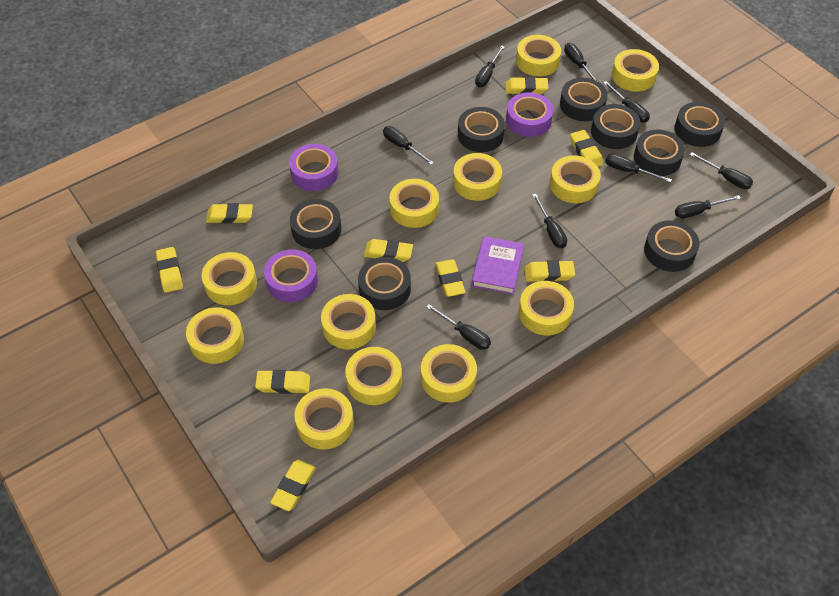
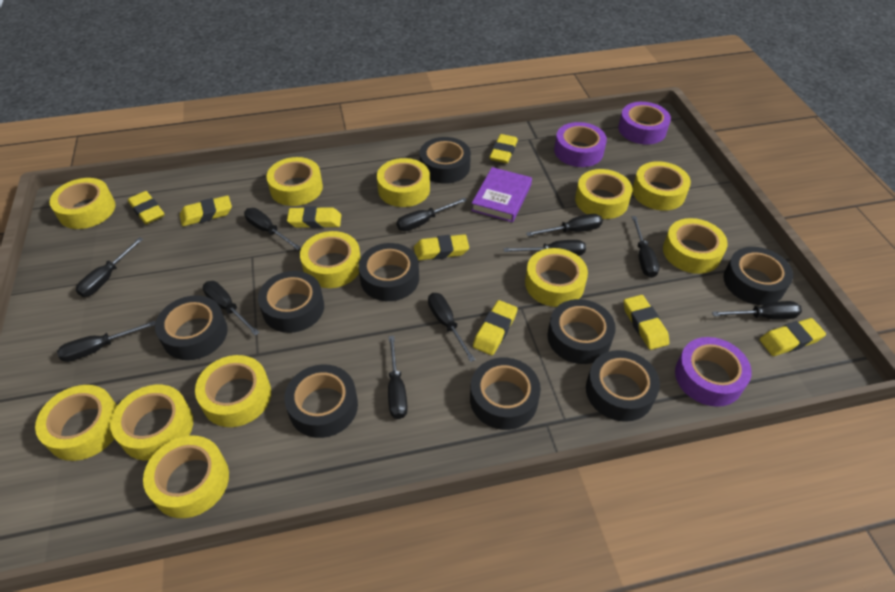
black screwdriver: 9 -> 11
black tape: 8 -> 9
yellow eraser: 9 -> 8

